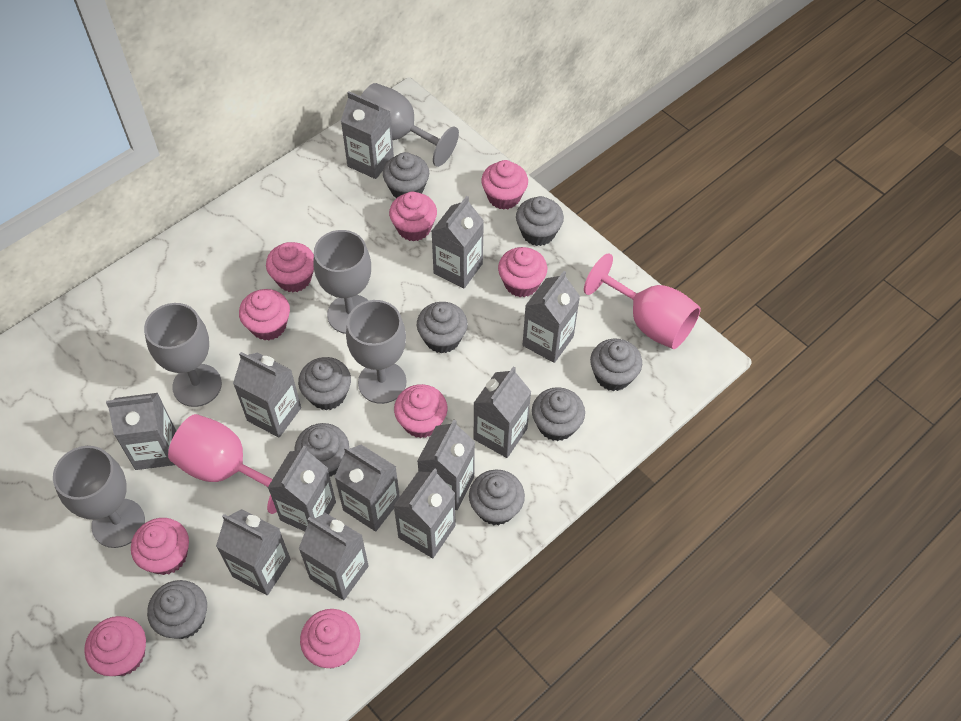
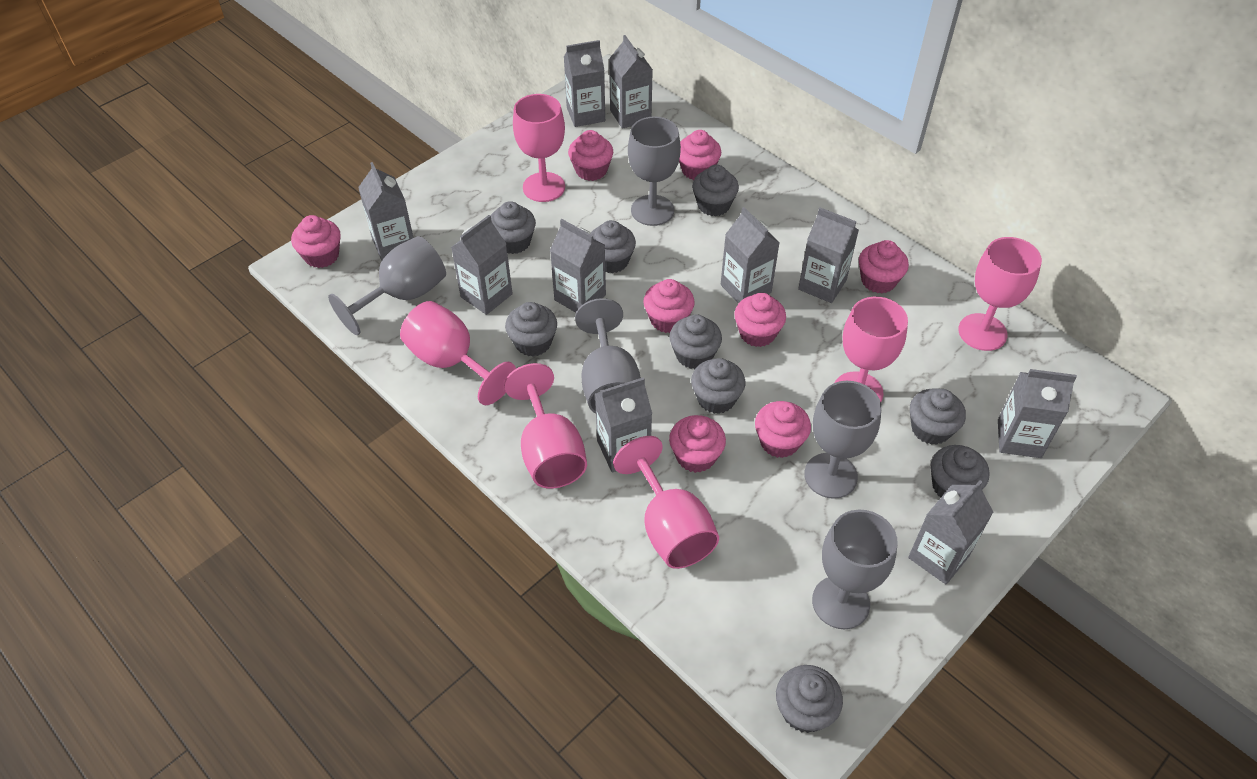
grey carton: 12 -> 10
pink cupcake: 9 -> 8
pink goblet: 2 -> 6

